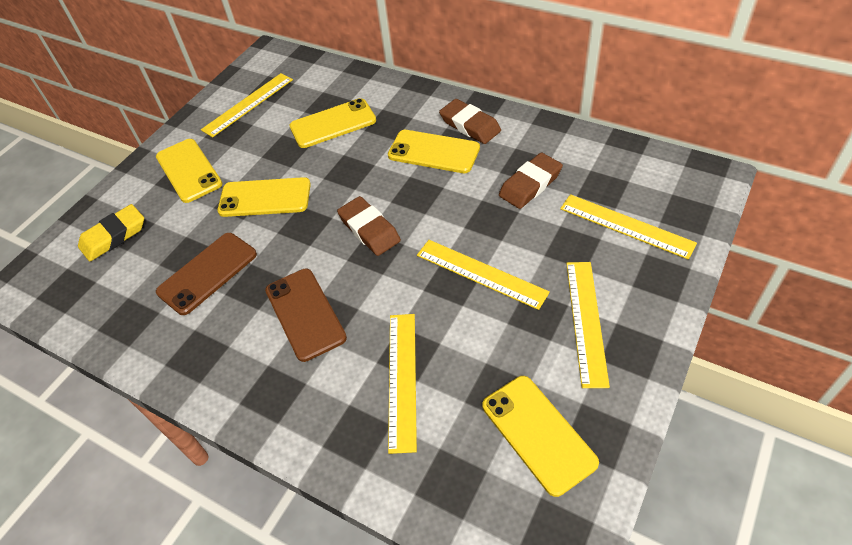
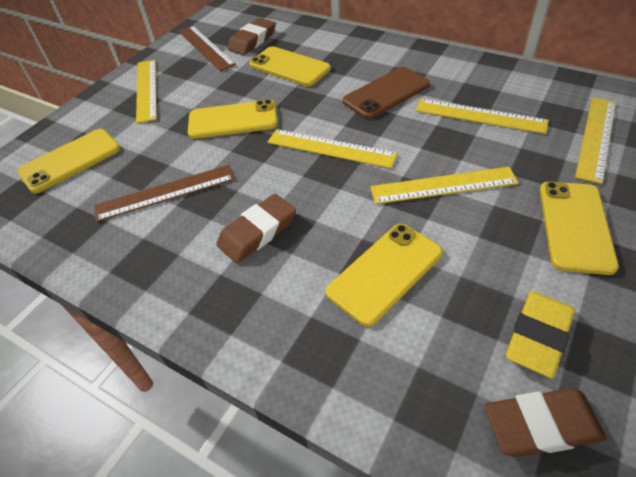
brown phone: 2 -> 1
brown ruler: 0 -> 2

